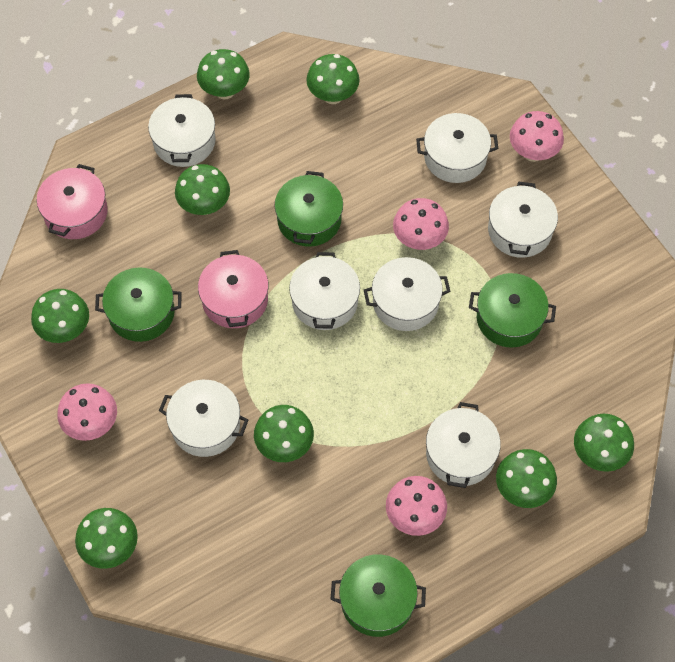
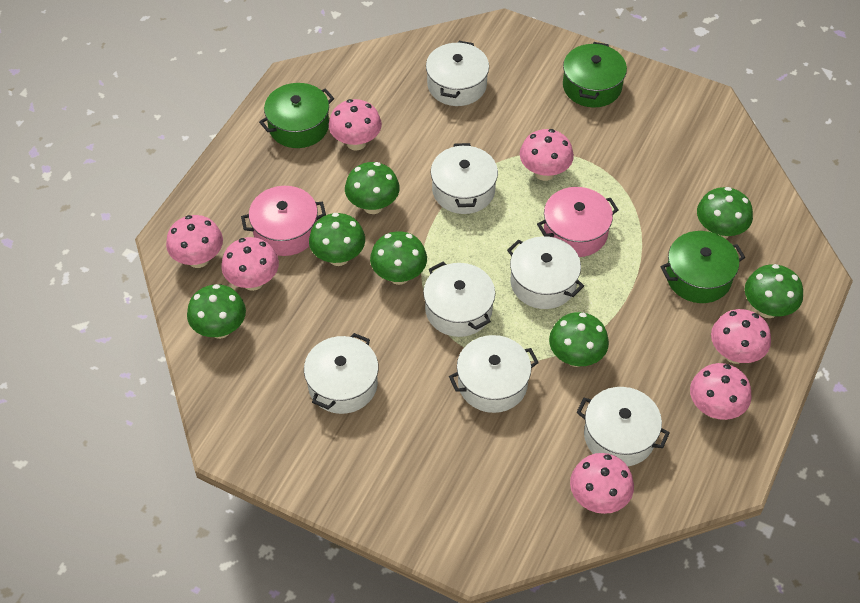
green mushroom: 8 -> 7
green pot: 4 -> 3
pink mushroom: 4 -> 7

